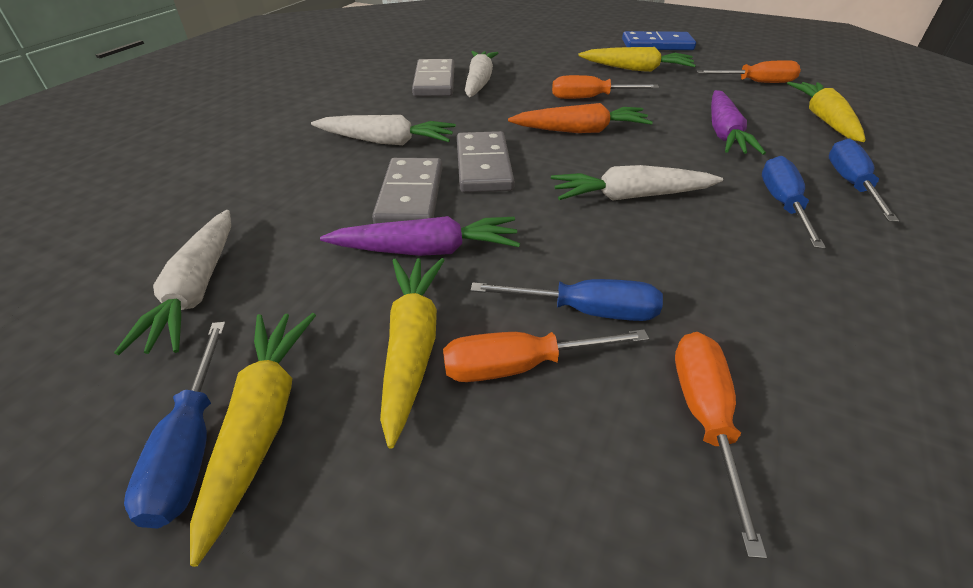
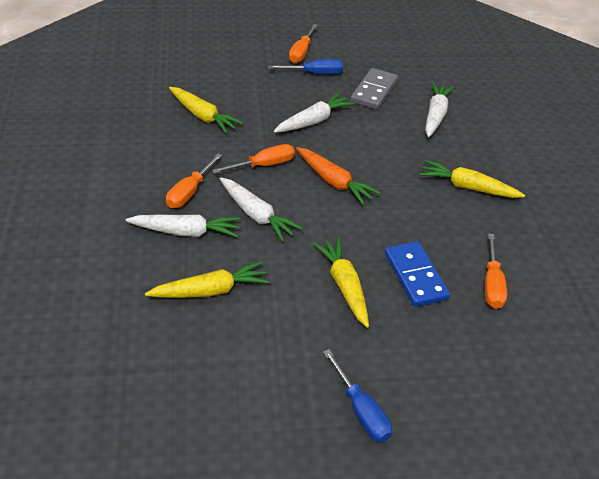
blue screwdriver: 4 -> 2
grey domino: 3 -> 1
purple carrot: 2 -> 0

